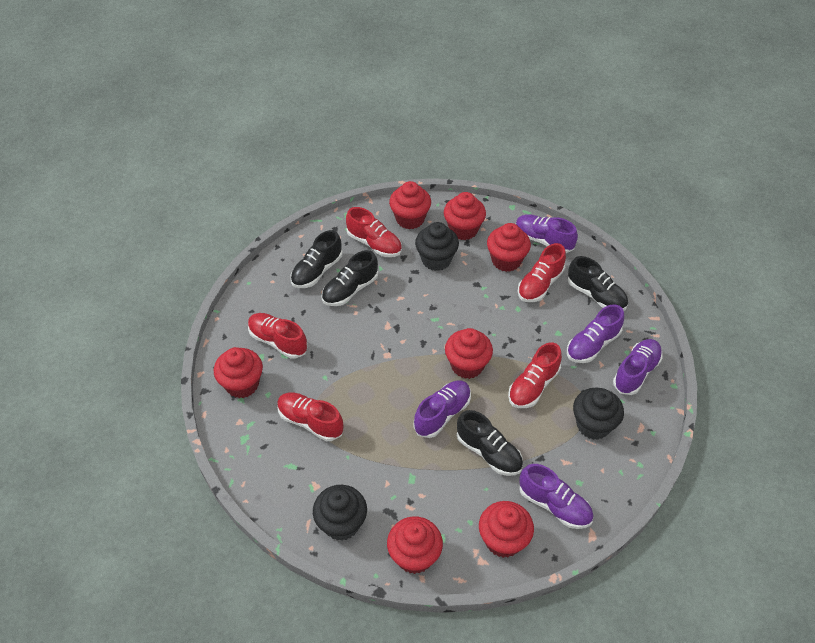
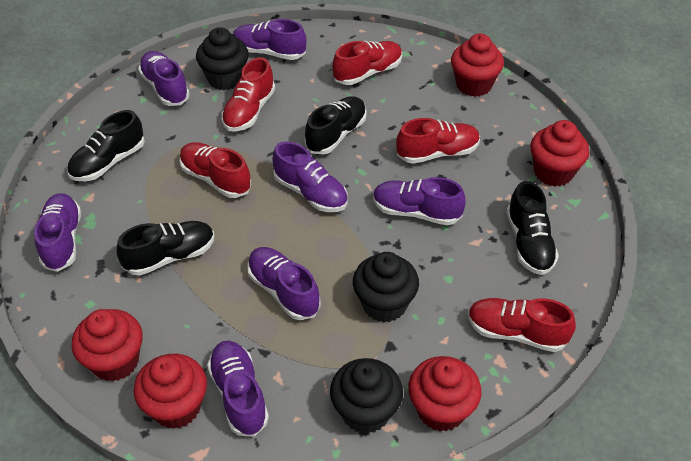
purple shoe: 5 -> 7
red cupcake: 7 -> 5

